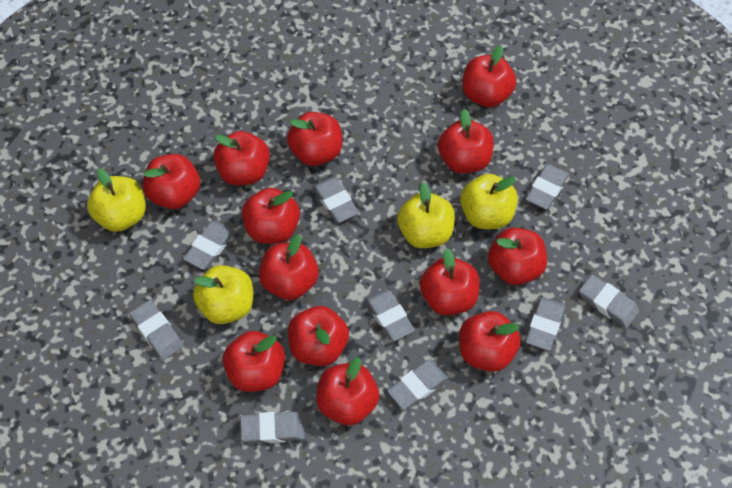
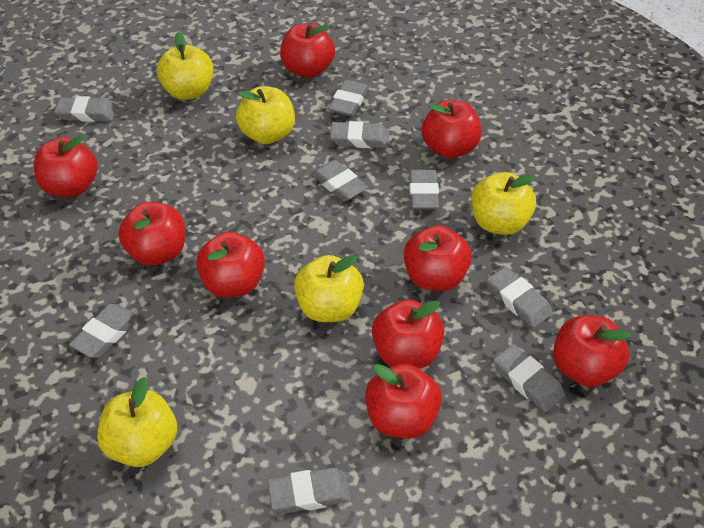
red apple: 13 -> 9
yellow apple: 4 -> 5

